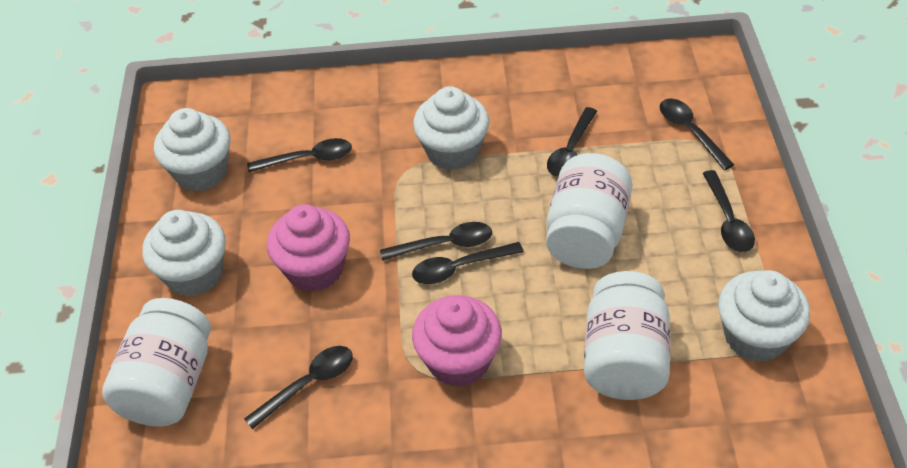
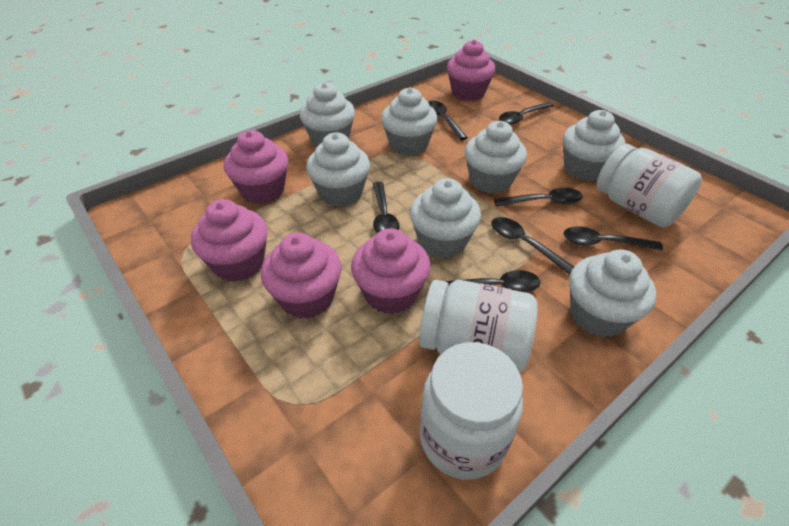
pink cupcake: 2 -> 5
white cupcake: 4 -> 7

